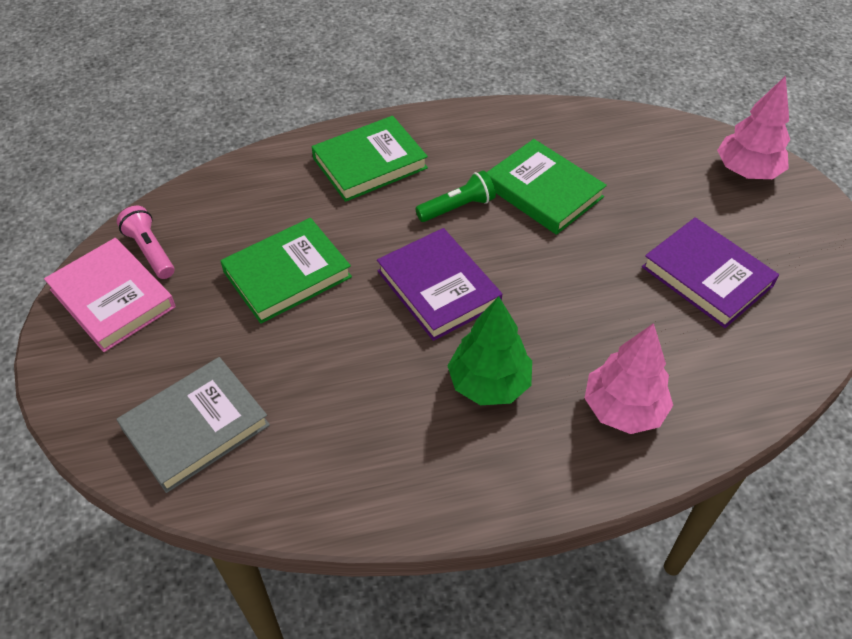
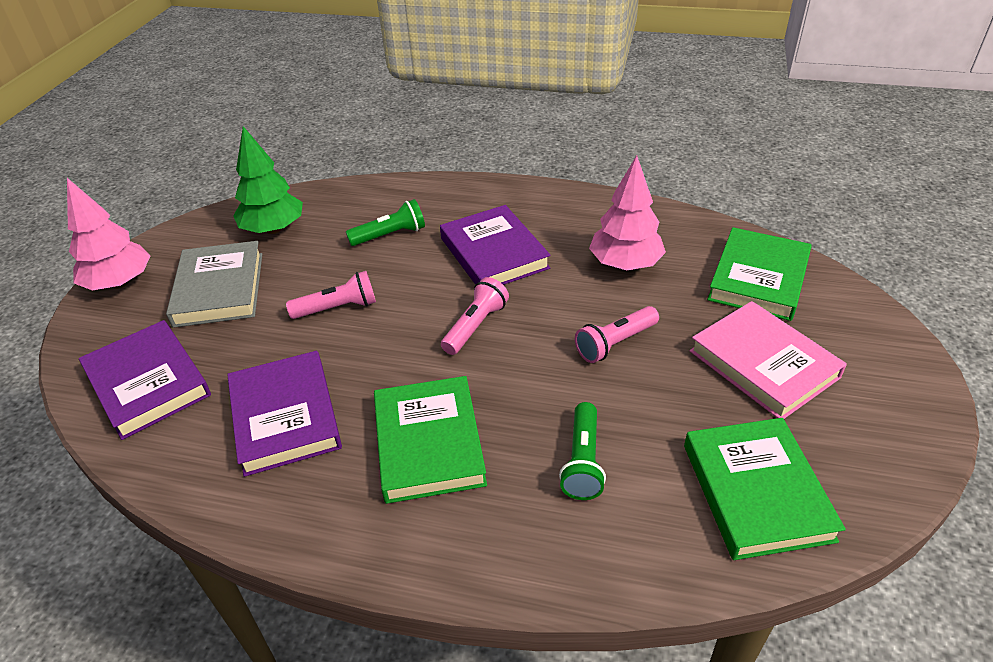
green flashlight: 1 -> 2
pink flashlight: 1 -> 3
purple book: 2 -> 3

